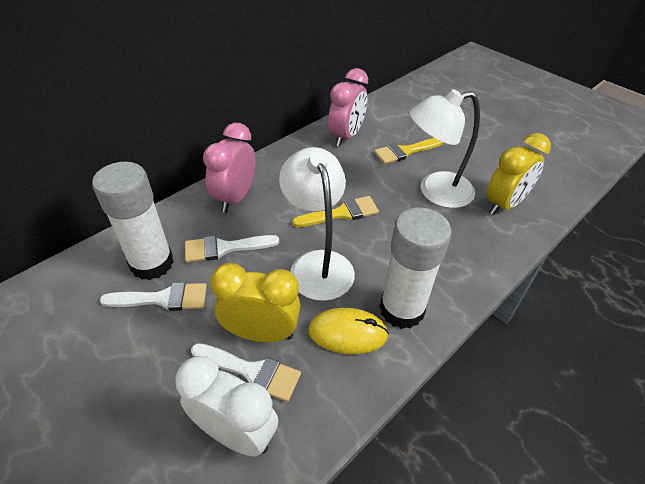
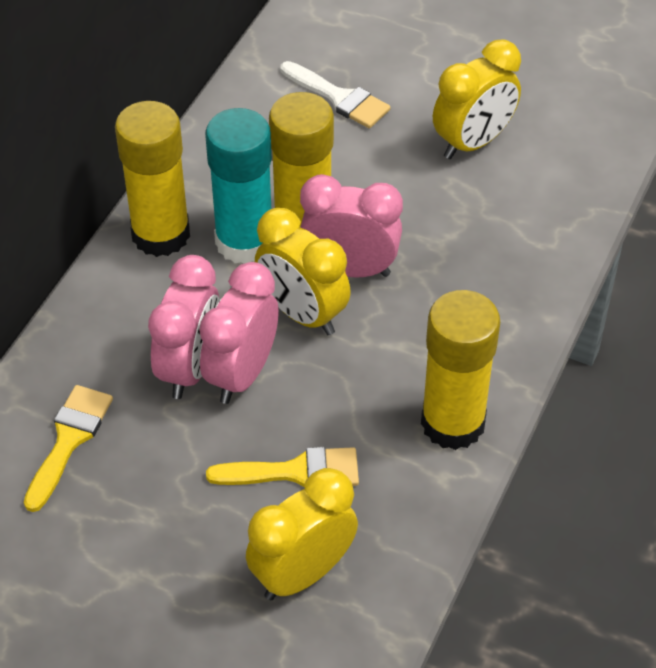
pink clock: 2 -> 3
turquoise glue stick: 0 -> 1
white brush: 3 -> 1
white clock: 1 -> 0
white glue stick: 2 -> 0
white lamp: 2 -> 0
yellow clock: 2 -> 3
yellow glue stick: 0 -> 3
yellow mouse: 1 -> 0

